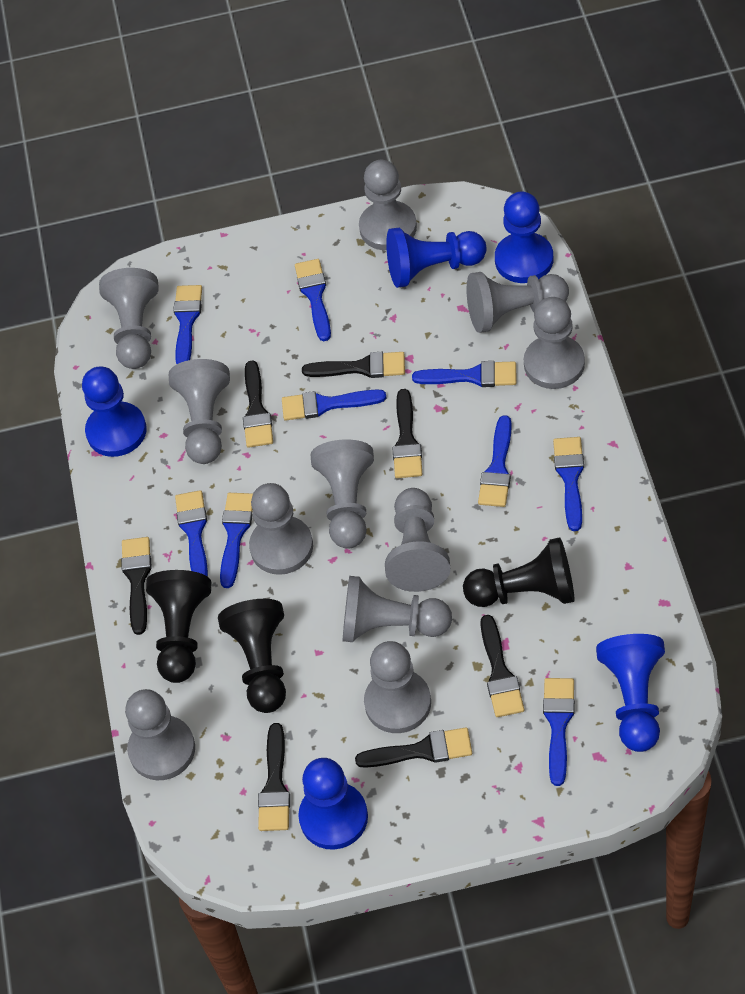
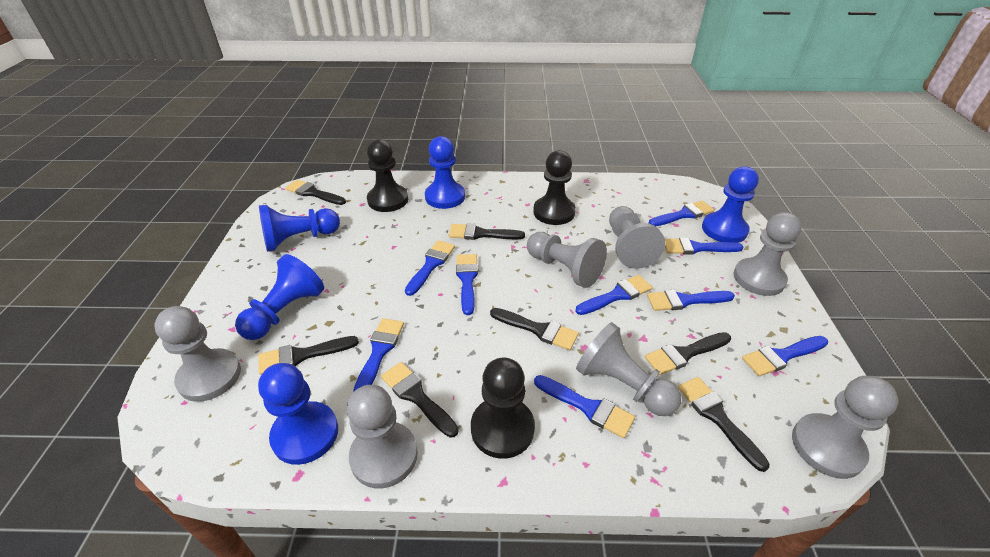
grey pawn: 11 -> 7

